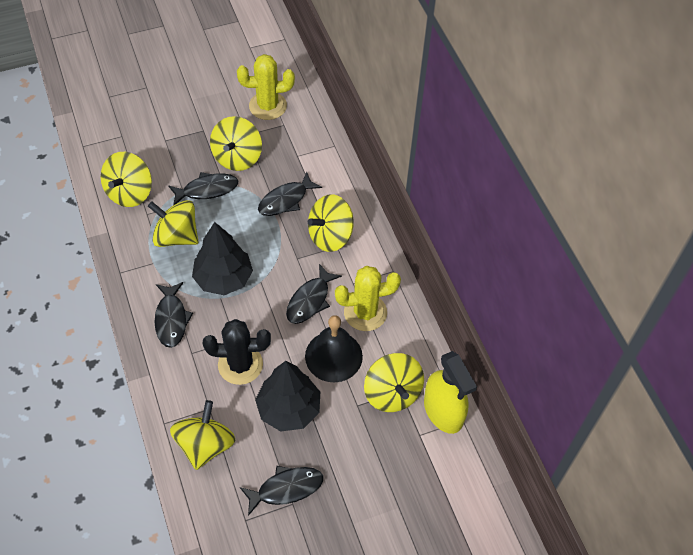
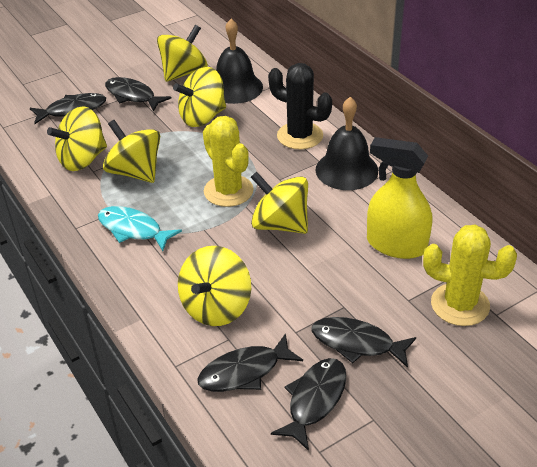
black bell: 1 -> 2
black tree: 2 -> 0
turquoise fish: 0 -> 1

